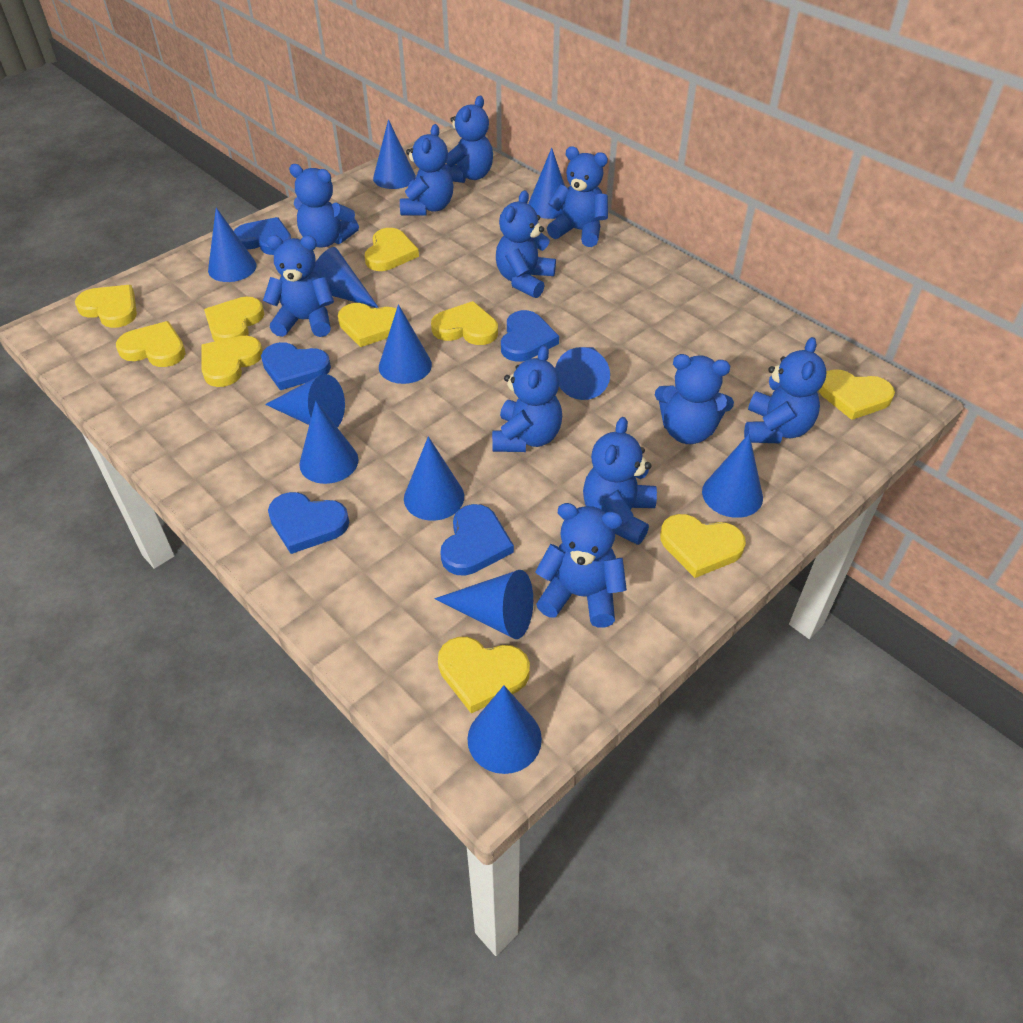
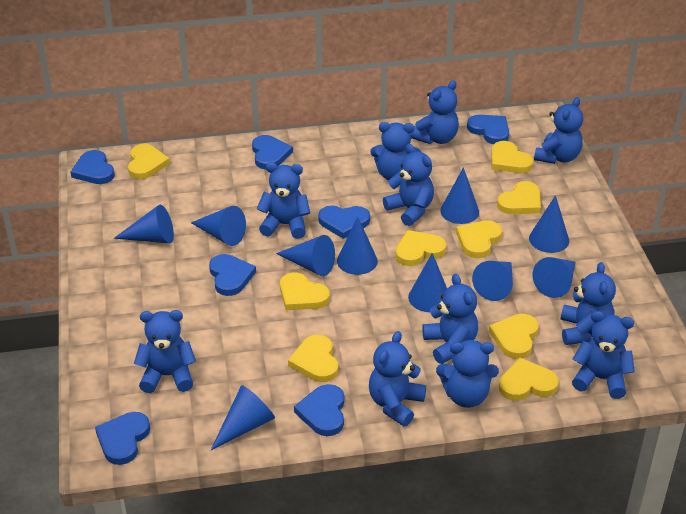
blue cone: 12 -> 10
blue heart: 5 -> 7
yellow heart: 10 -> 9

